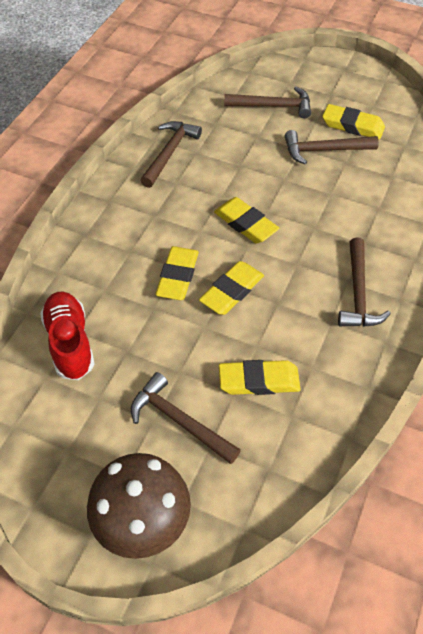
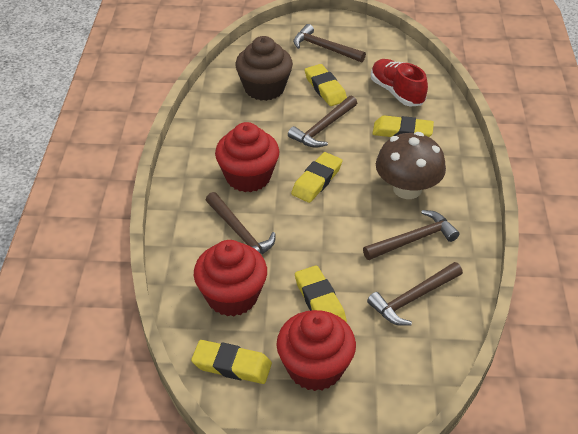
brown cupcake: 0 -> 1
red cupcake: 0 -> 3

